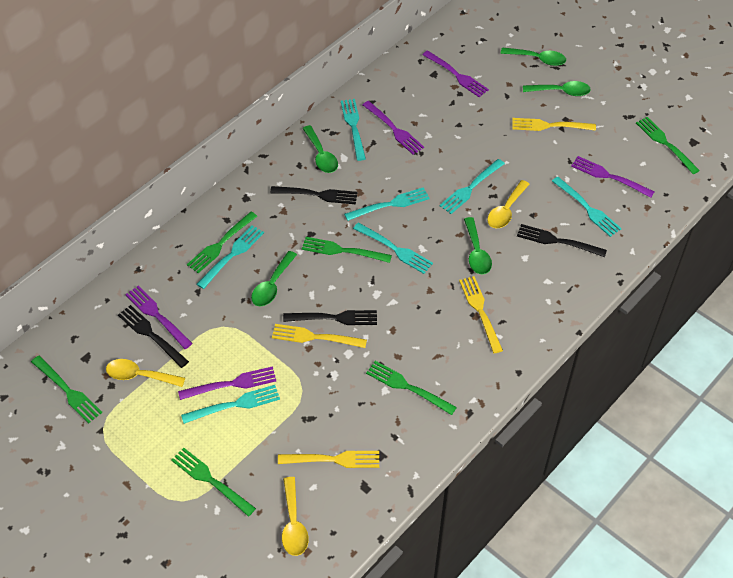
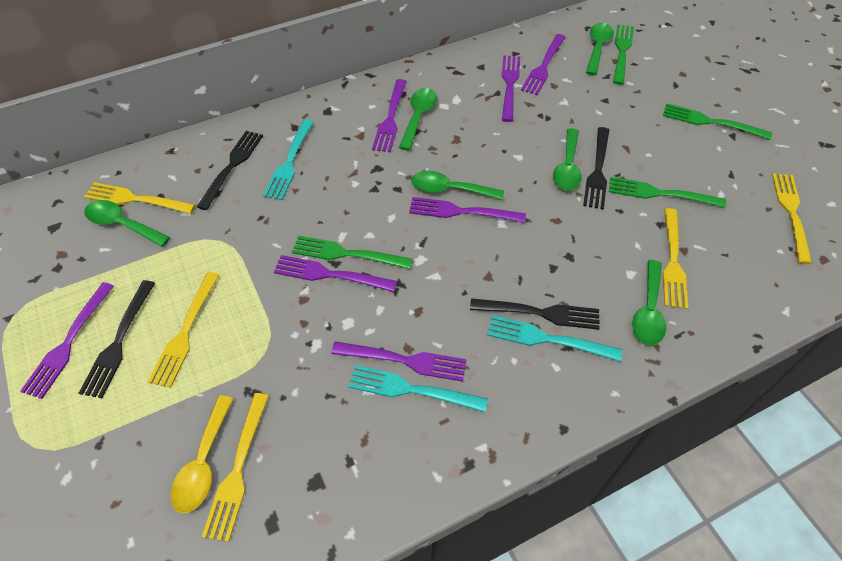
green fork: 6 -> 4
green spoon: 5 -> 6
purple fork: 5 -> 7
turquoise fork: 7 -> 3
yellow fork: 4 -> 5
yellow spoon: 3 -> 1

